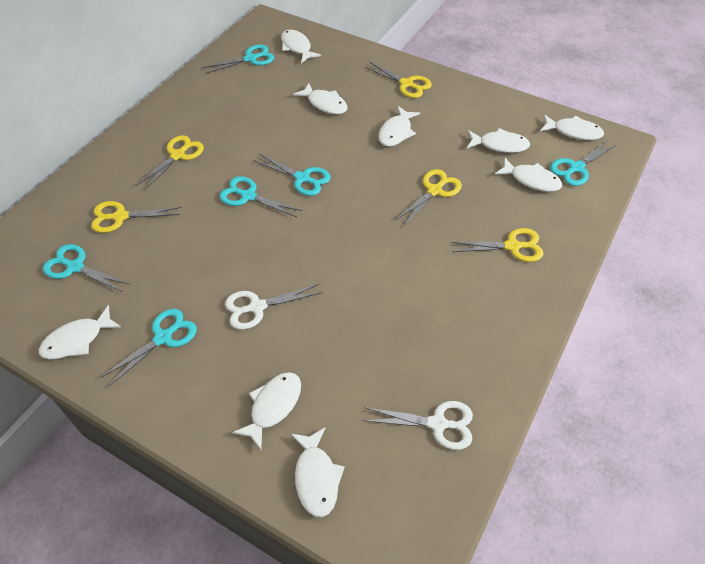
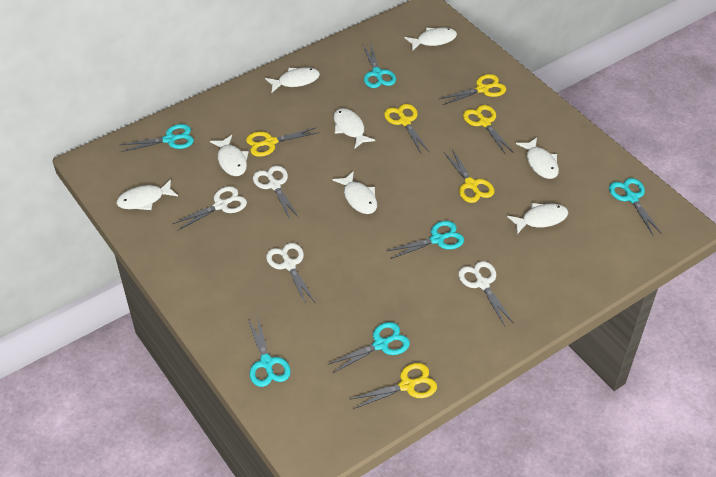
white fish: 9 -> 8
white scissors: 2 -> 4
yellow scissors: 5 -> 6

